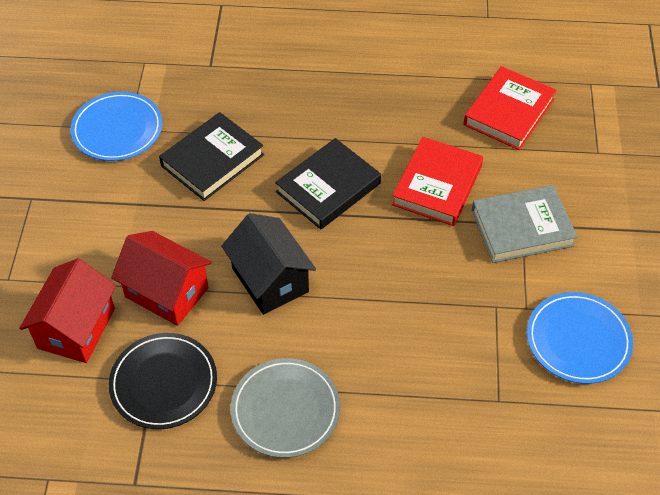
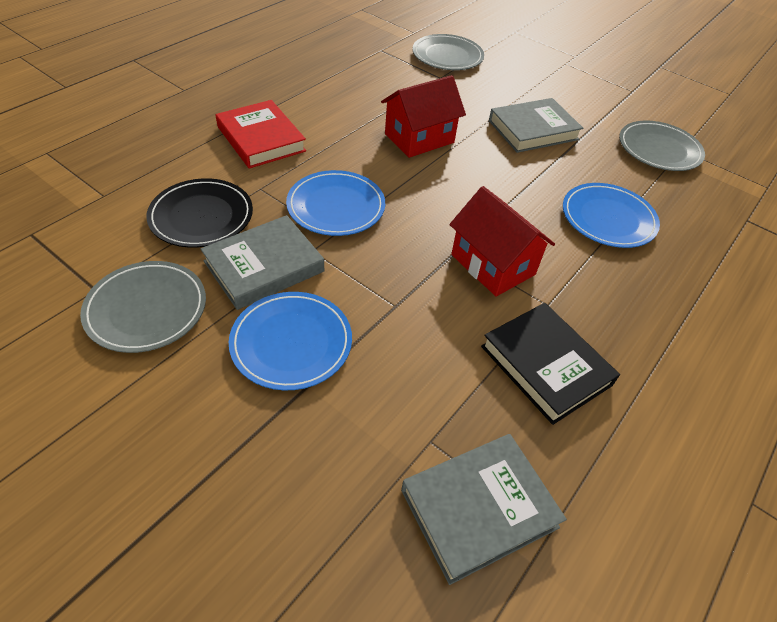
black book: 2 -> 1
black house: 1 -> 0
blue plate: 2 -> 3
grey book: 1 -> 3
grey plate: 1 -> 3
red book: 2 -> 1

